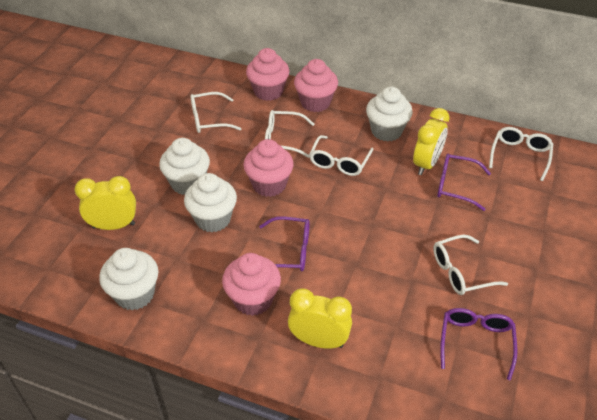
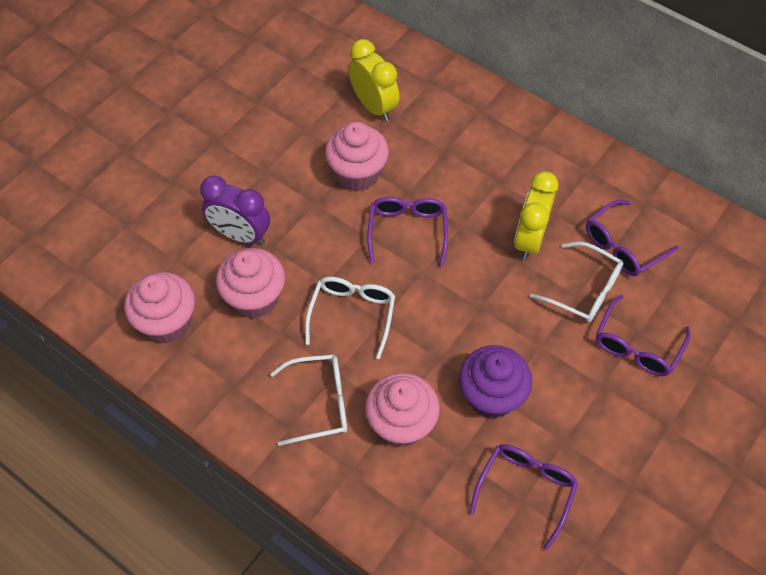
purple clock: 0 -> 1
purple cupcake: 0 -> 1
purple glasses: 3 -> 4
white cupcake: 4 -> 0
white glasses: 5 -> 3
yellow clock: 3 -> 2

